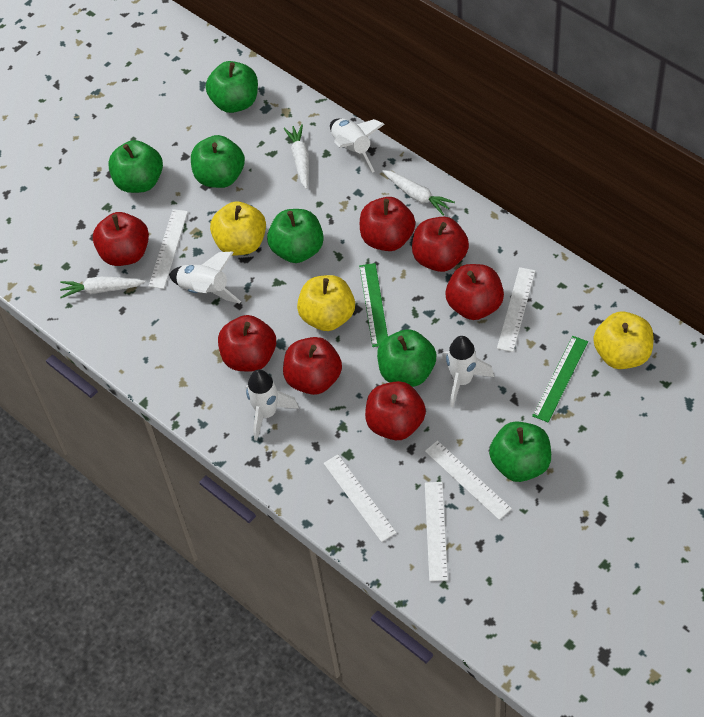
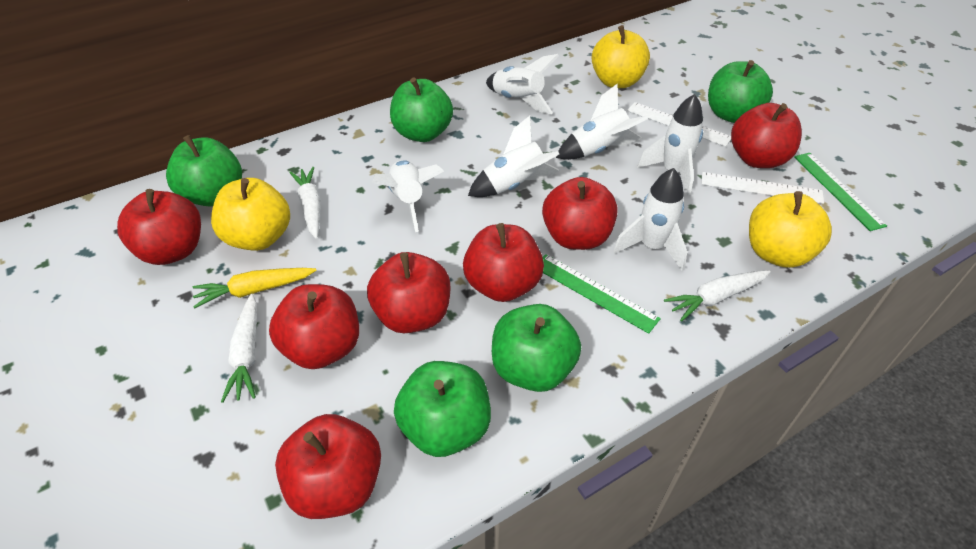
green apple: 6 -> 5
white rocket: 4 -> 6
white ruler: 5 -> 2
yellow carrot: 0 -> 1

